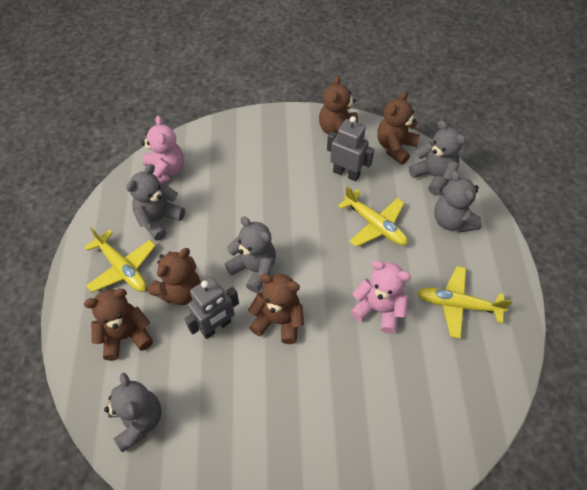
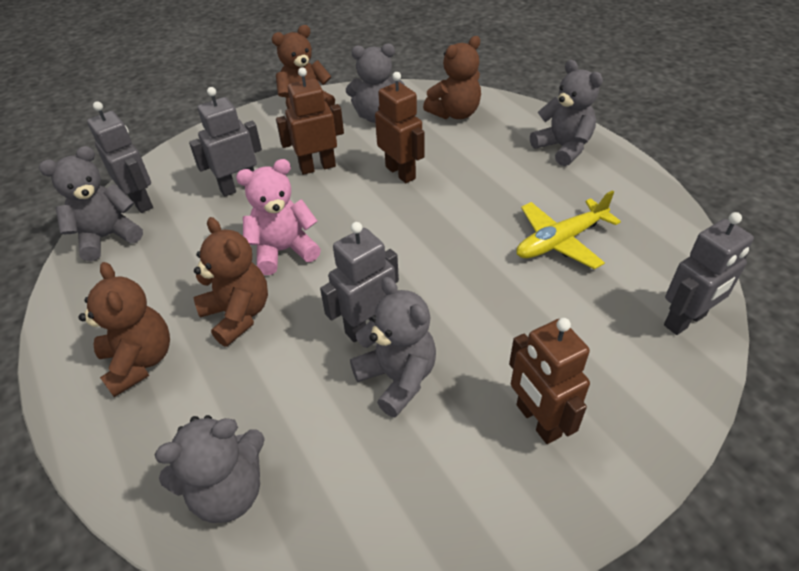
brown robot: 0 -> 3
brown teddy bear: 5 -> 4
grey robot: 2 -> 4
pink teddy bear: 2 -> 1
yellow plane: 3 -> 1

